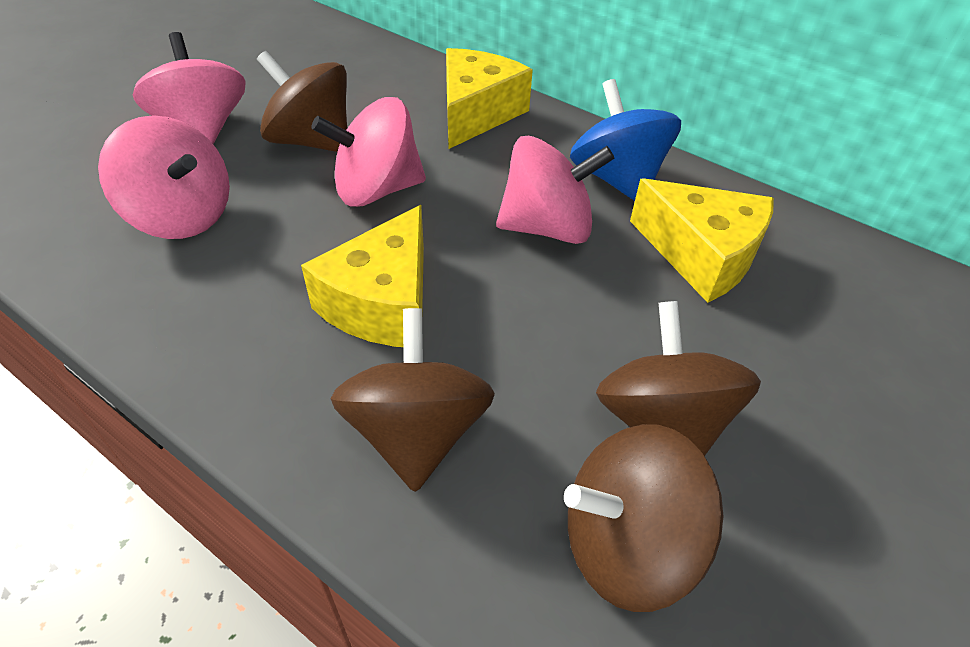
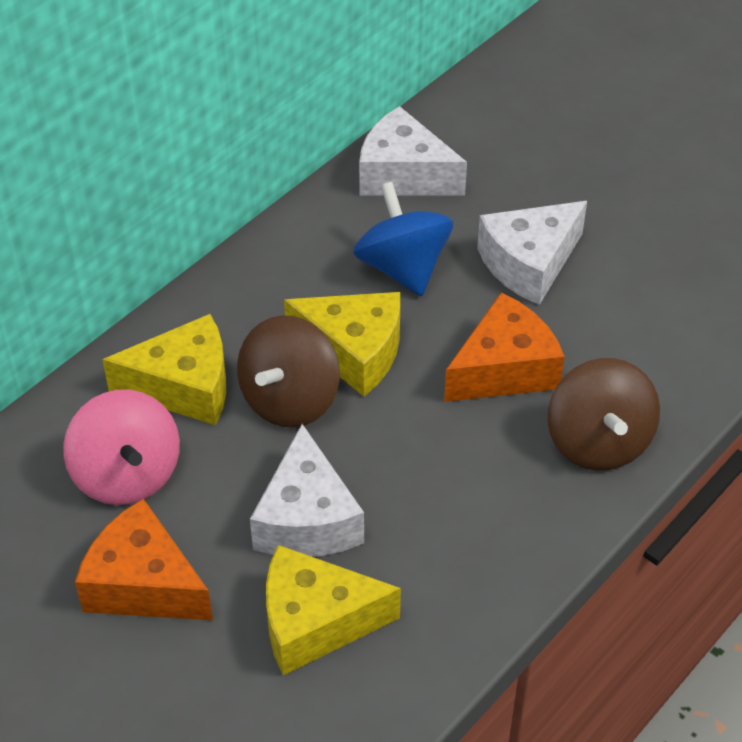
brown spinning top: 4 -> 2
orange cheese: 0 -> 2
pink spinning top: 4 -> 1
white cheese: 0 -> 3

